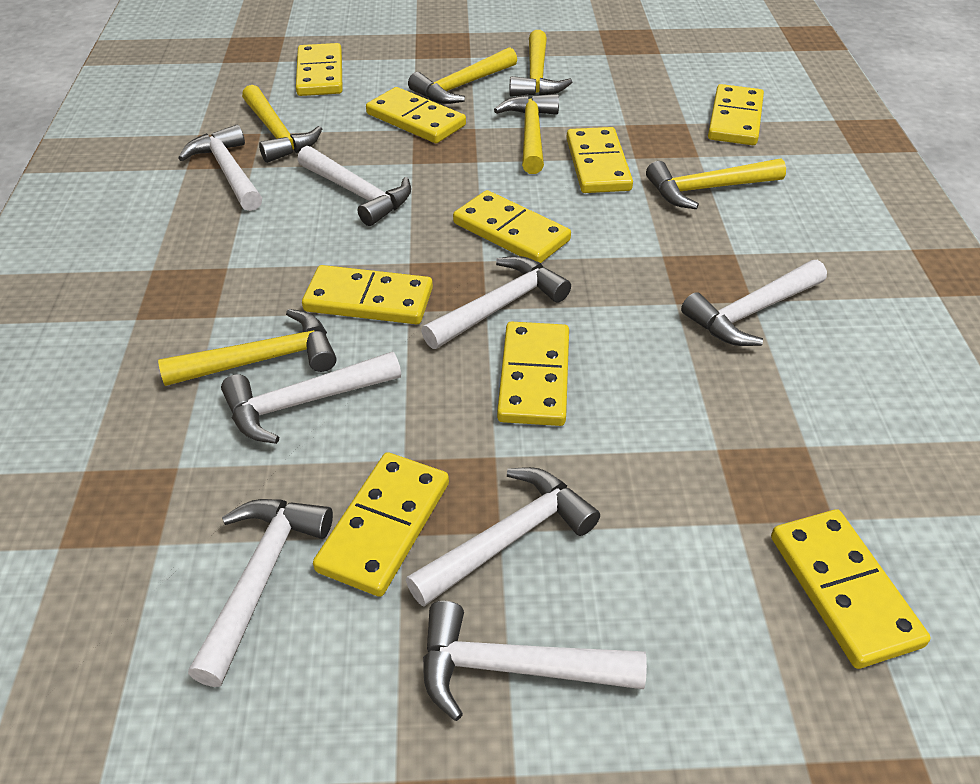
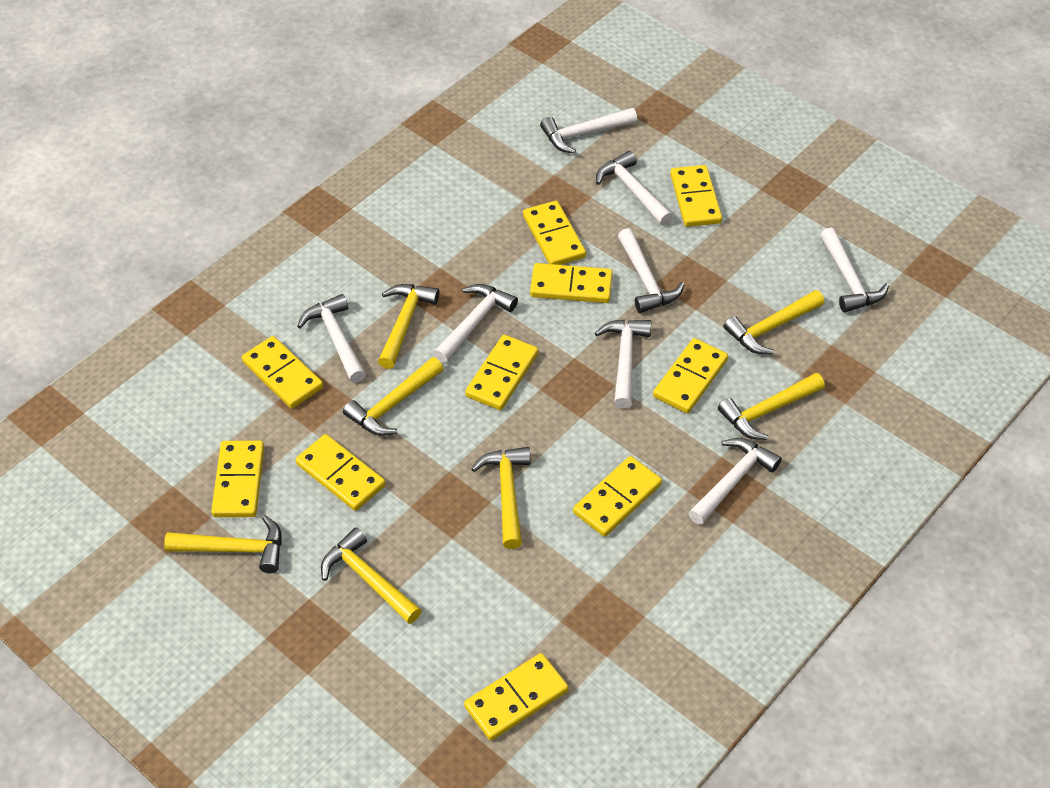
yellow domino: 9 -> 10
yellow hammer: 6 -> 7

